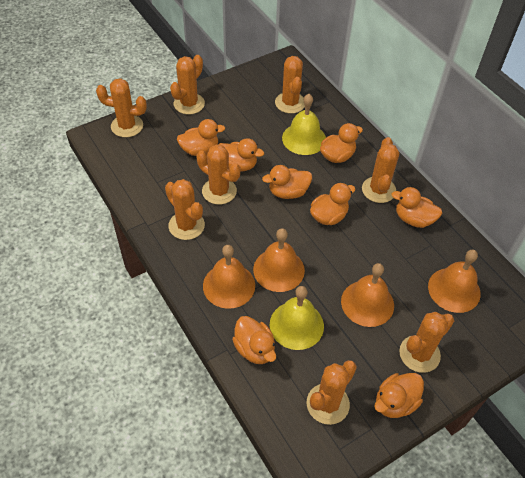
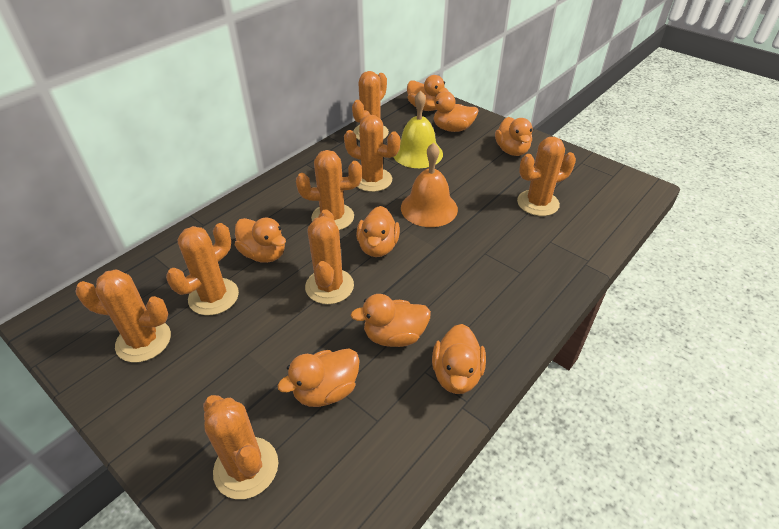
orange bell: 4 -> 1
yellow bell: 2 -> 1

